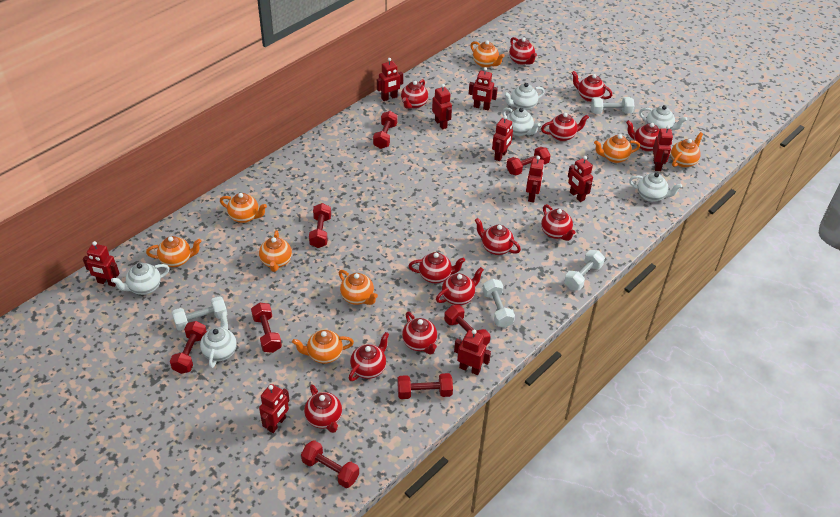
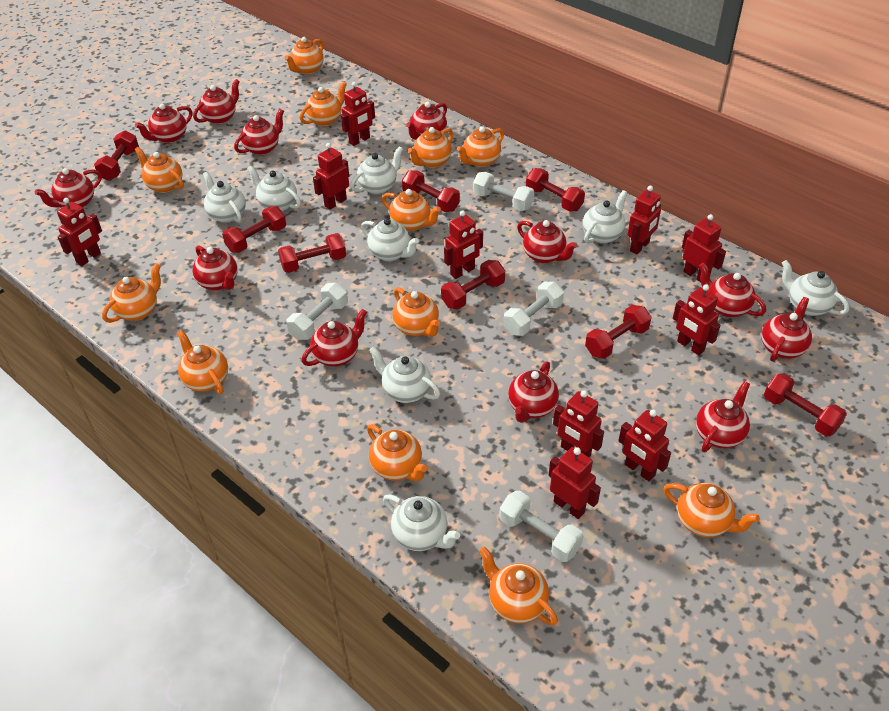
orange teapot: 8 -> 12
white teapot: 6 -> 8

